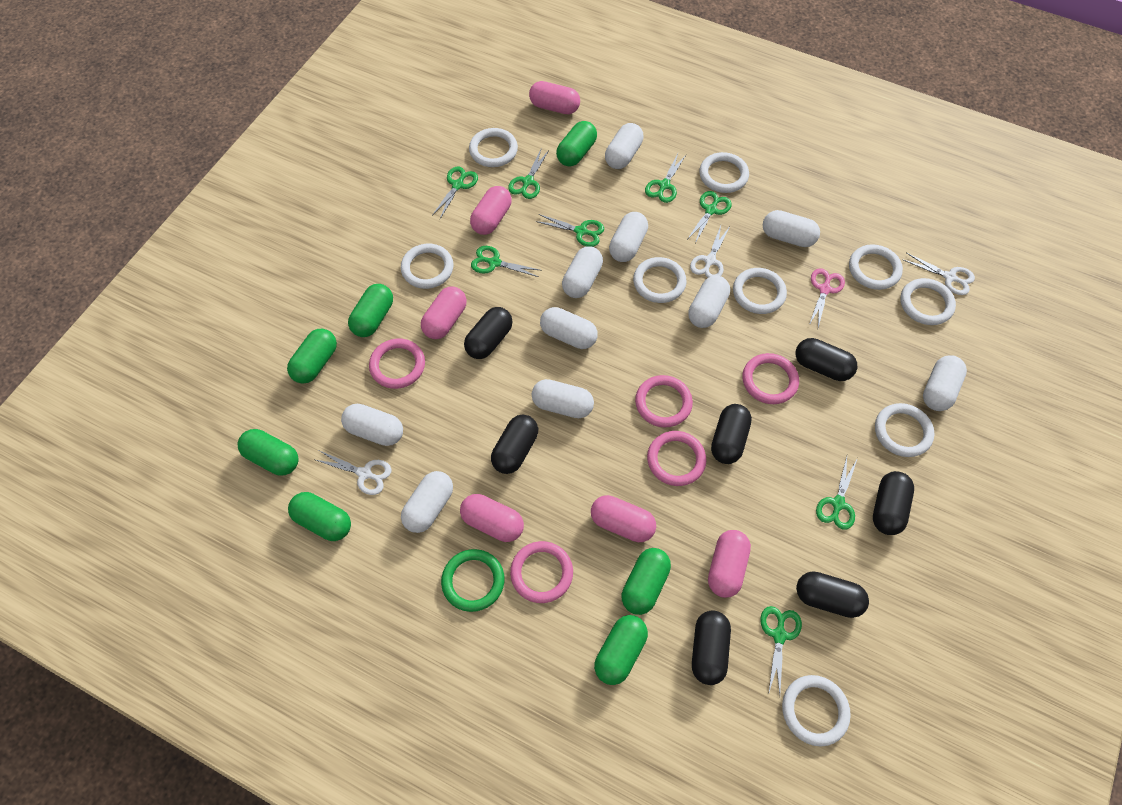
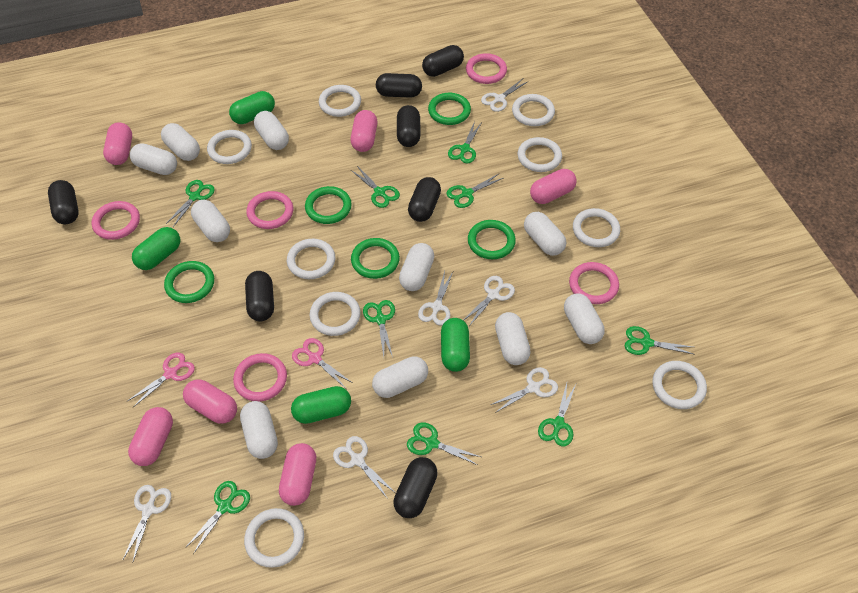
green capsule: 7 -> 4
green ring: 1 -> 5
green scissors: 8 -> 9
pink scissors: 1 -> 2
white scissors: 3 -> 6

